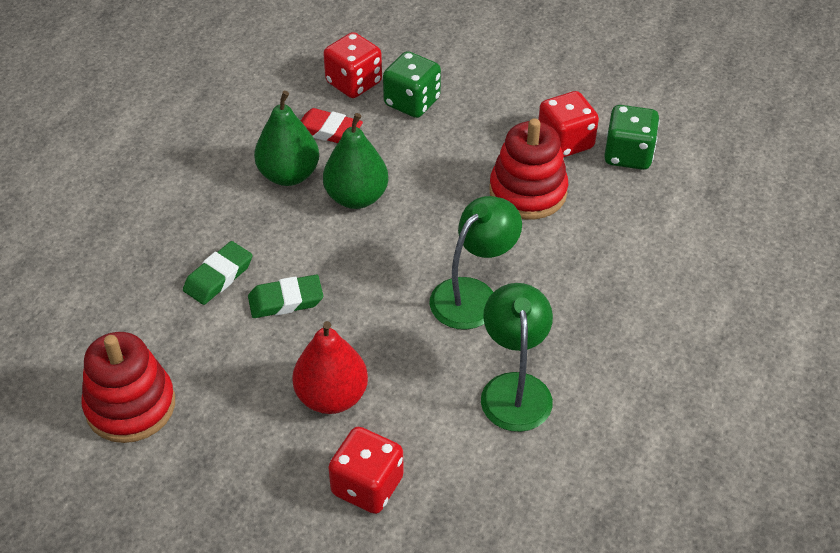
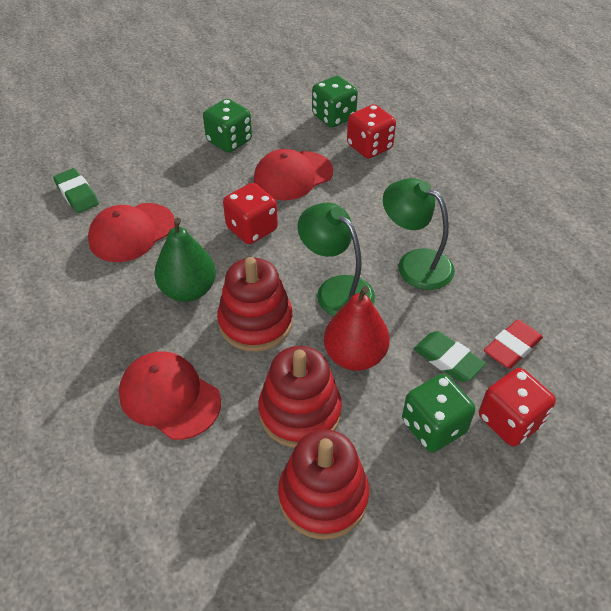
green dice: 2 -> 3
green pear: 2 -> 1
red cap: 0 -> 3
red stacking toy: 2 -> 3

